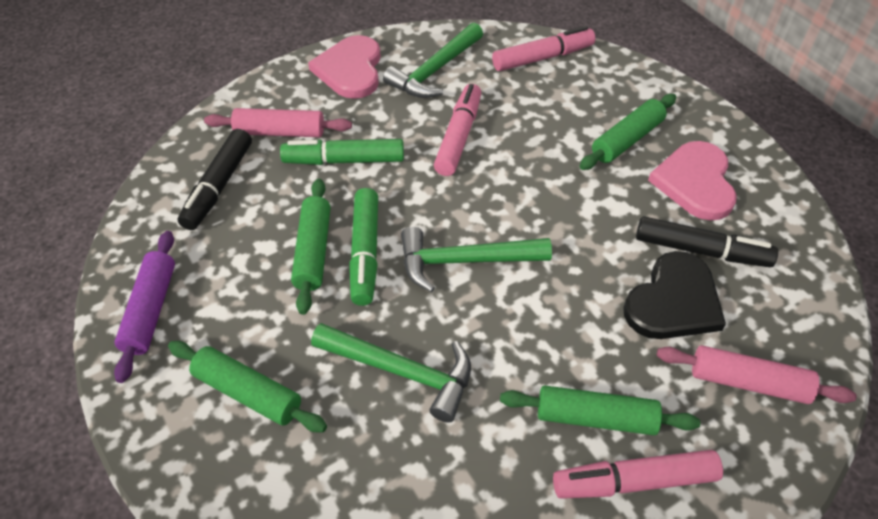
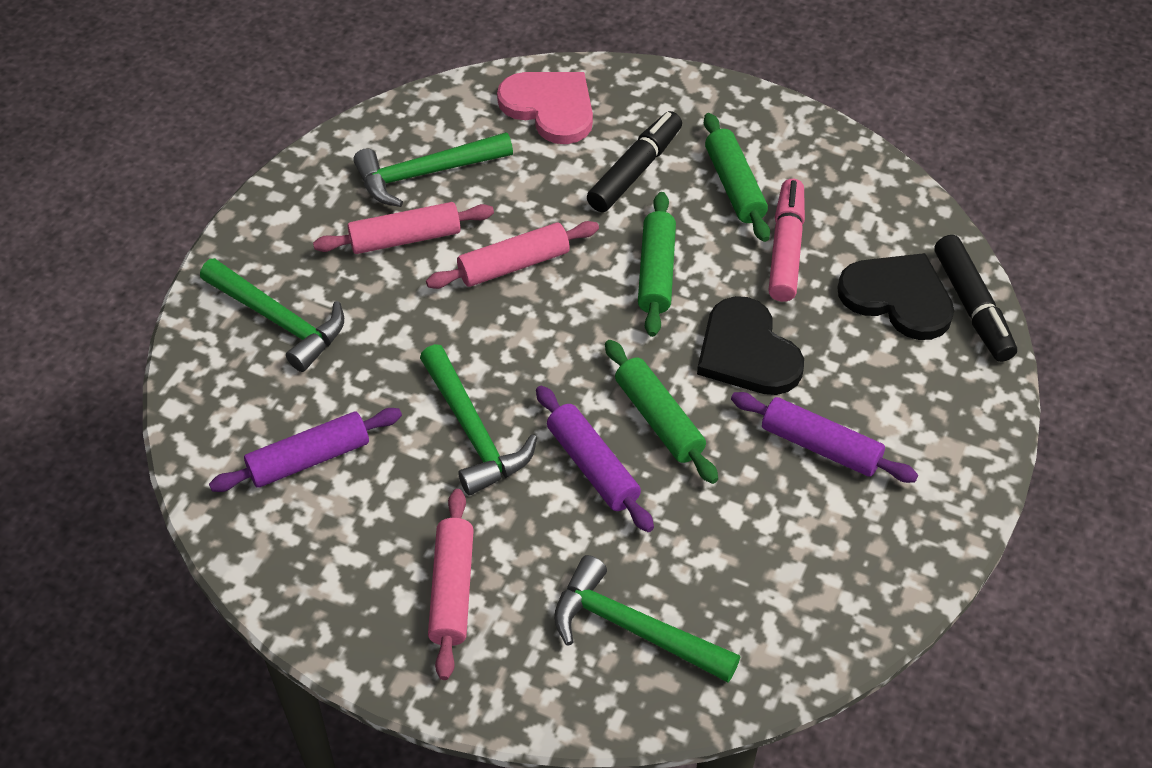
black heart: 1 -> 2
green hammer: 3 -> 4
green marker: 2 -> 0
green rolling pin: 4 -> 3
pink heart: 2 -> 1
pink marker: 3 -> 1
pink rolling pin: 2 -> 3
purple rolling pin: 1 -> 3

